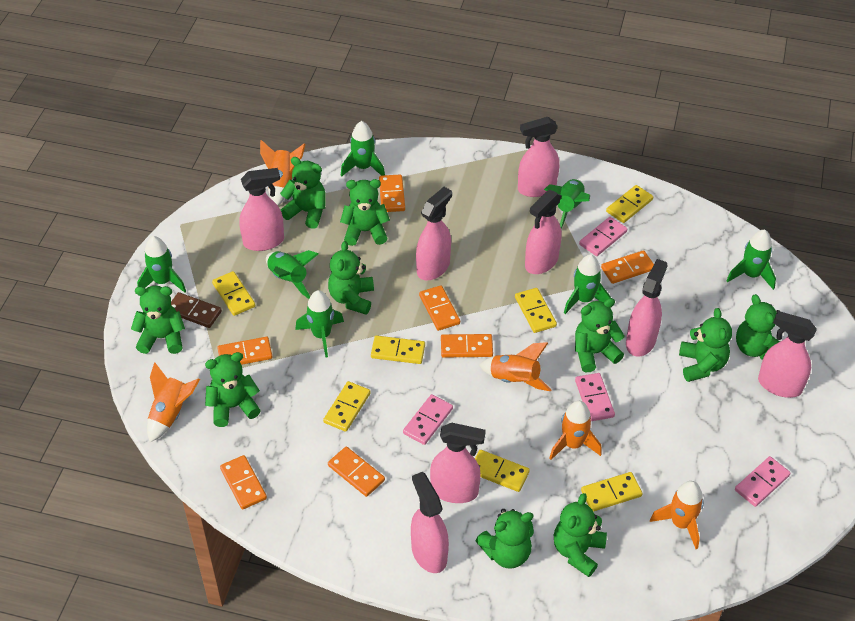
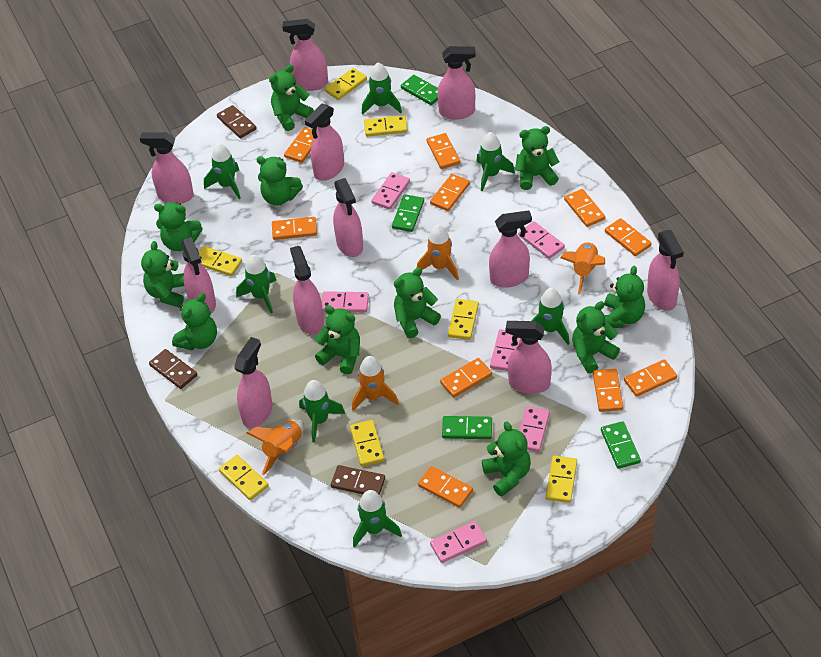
brown domino: 1 -> 3
green domino: 0 -> 4
green teddy bear: 10 -> 11
orange domino: 7 -> 10
orange rocket: 5 -> 4
pink domino: 4 -> 6
pink spray bottle: 8 -> 11

